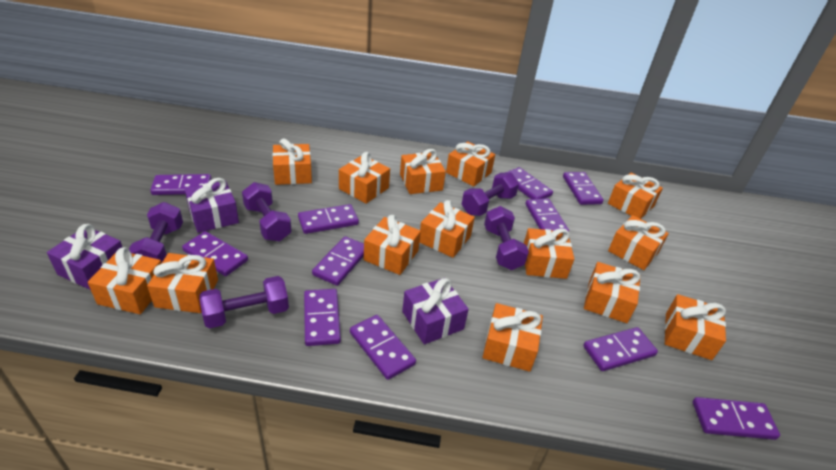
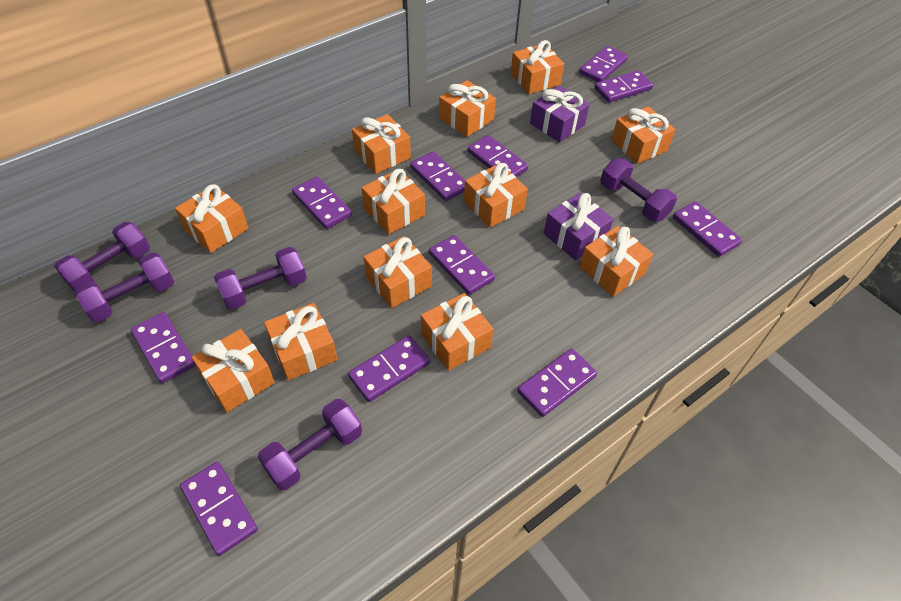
orange gift: 14 -> 12
purple gift: 3 -> 2

